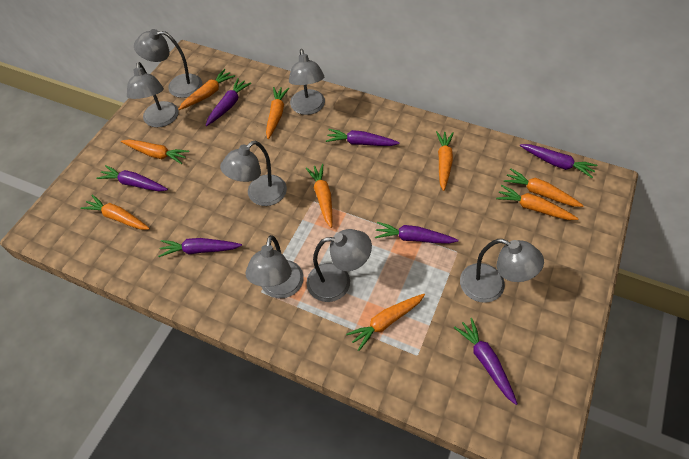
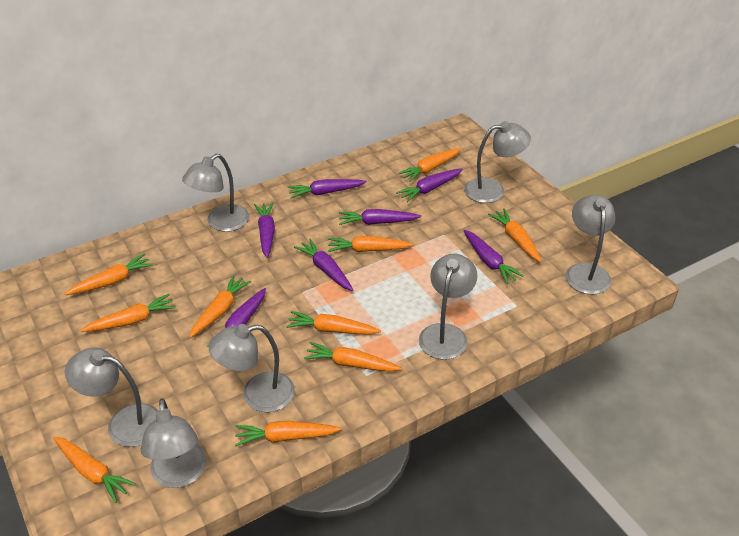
orange carrot: 9 -> 10

